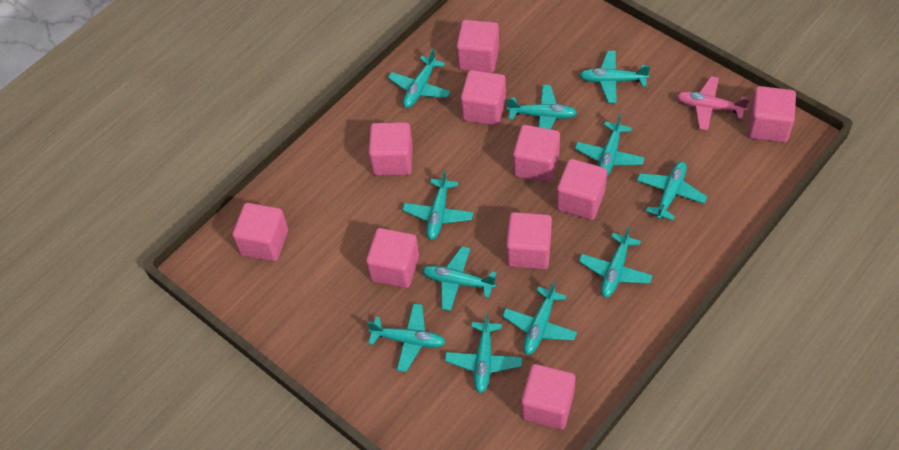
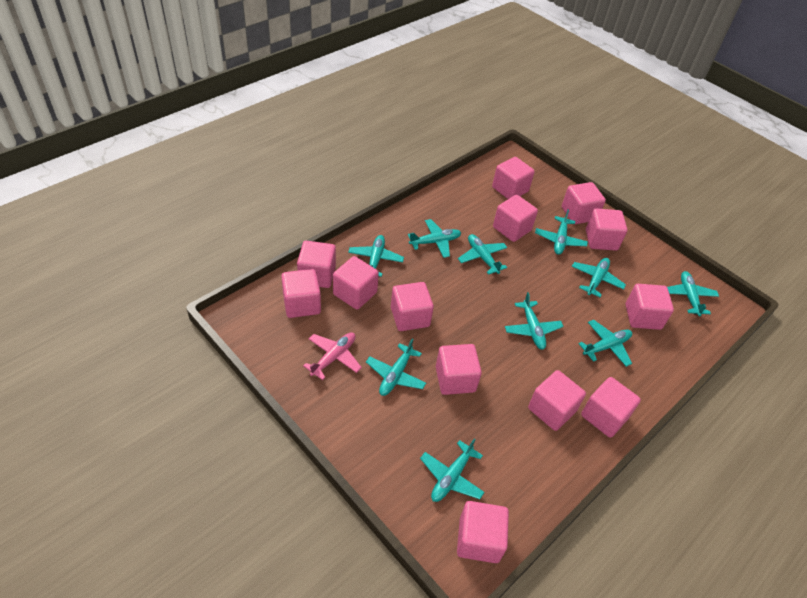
pink cube: 10 -> 13
turquoise plane: 11 -> 10

